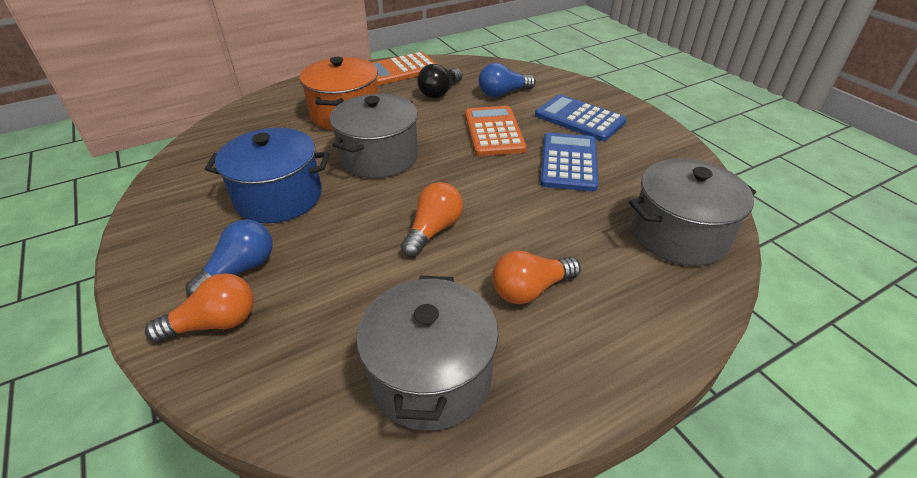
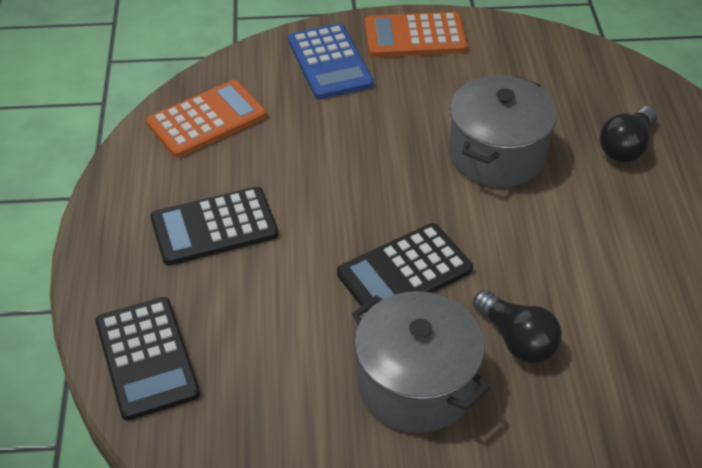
black calculator: 0 -> 3
black light bulb: 1 -> 2
blue calculator: 2 -> 1
blue light bulb: 2 -> 0
blue pot: 1 -> 0
grey pot: 3 -> 2
orange light bulb: 3 -> 0
orange pot: 1 -> 0

